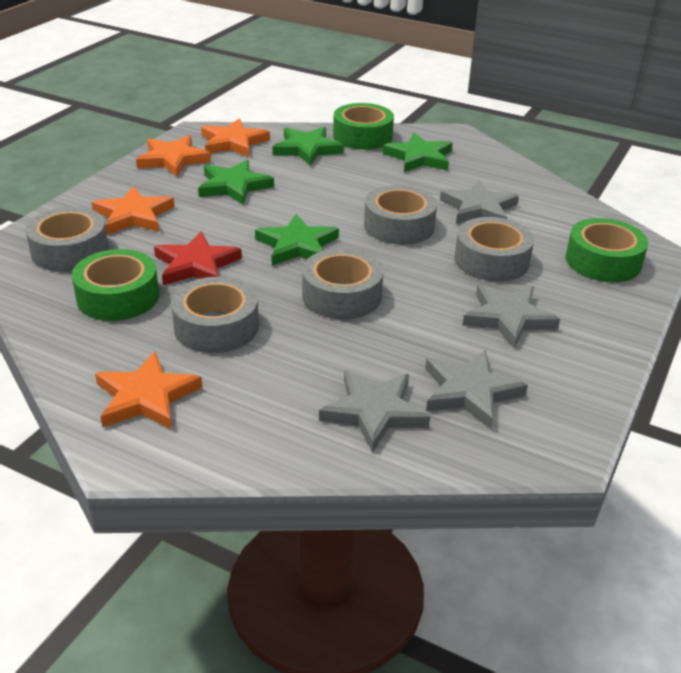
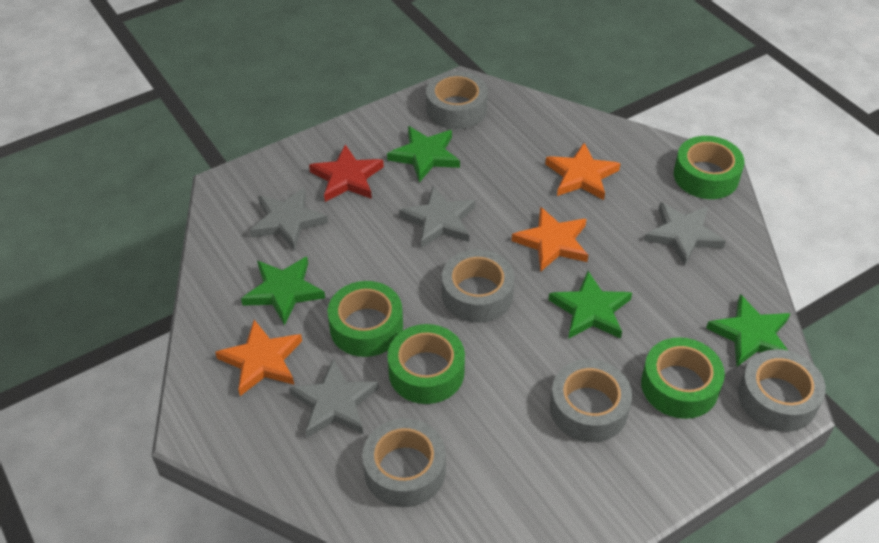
green tape: 3 -> 4
orange star: 4 -> 3

